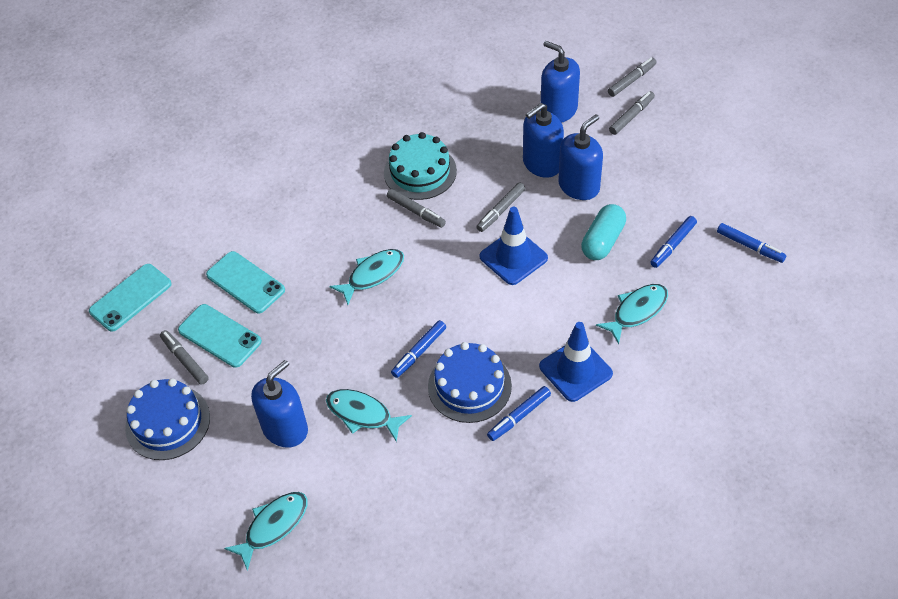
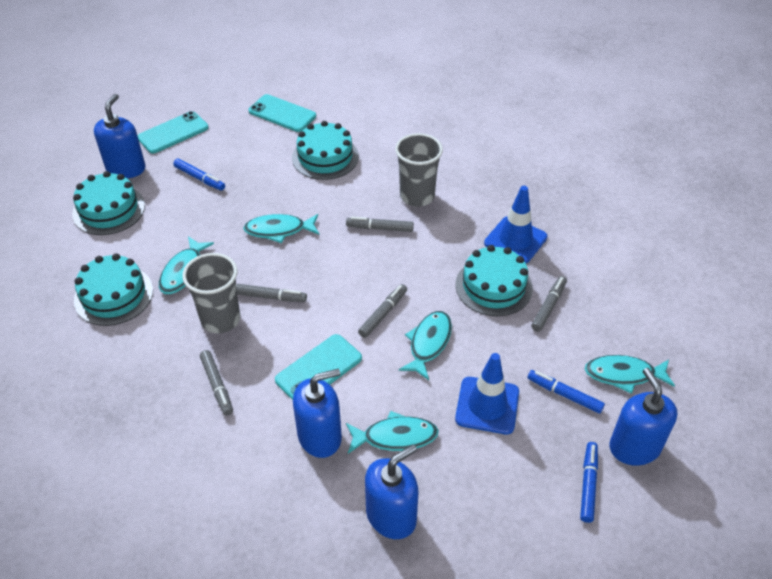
blue cake: 2 -> 0
blue marker: 4 -> 3
grey cup: 0 -> 2
turquoise cake: 1 -> 4
turquoise capsule: 1 -> 0
turquoise fish: 4 -> 5

